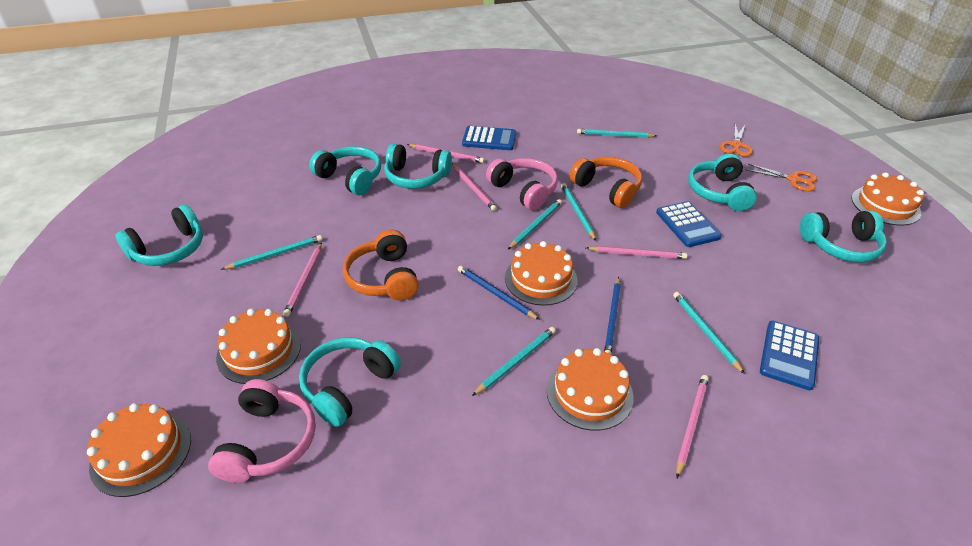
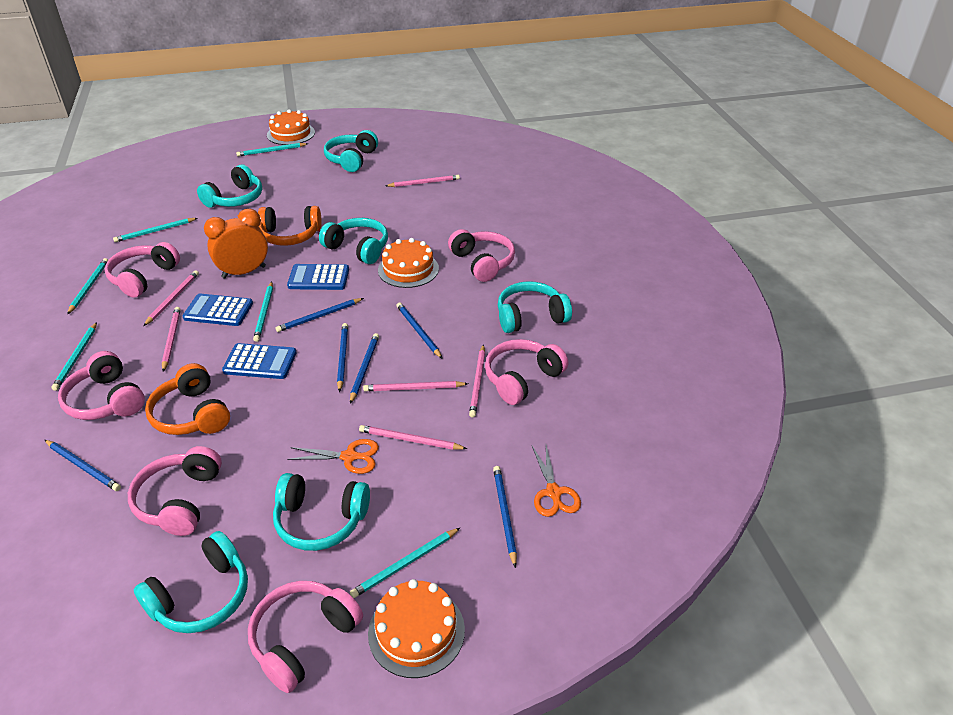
blue pencil: 2 -> 6
orange cake: 5 -> 3
orange clock: 0 -> 1
pink headphones: 2 -> 6
pink pencil: 5 -> 6

